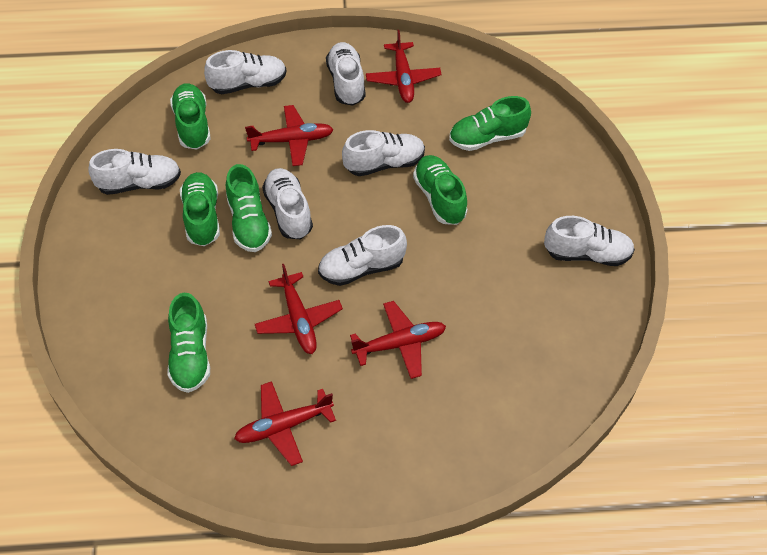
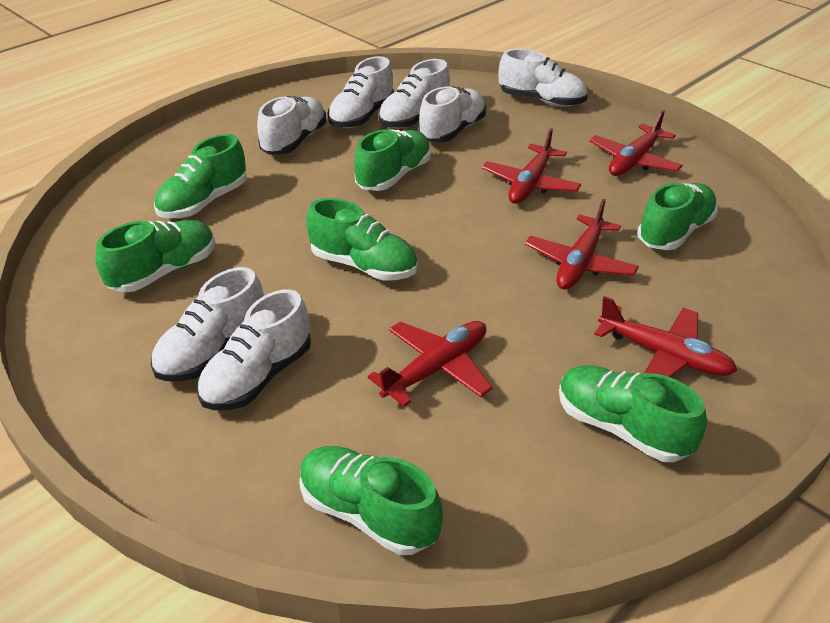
green shoe: 6 -> 7

